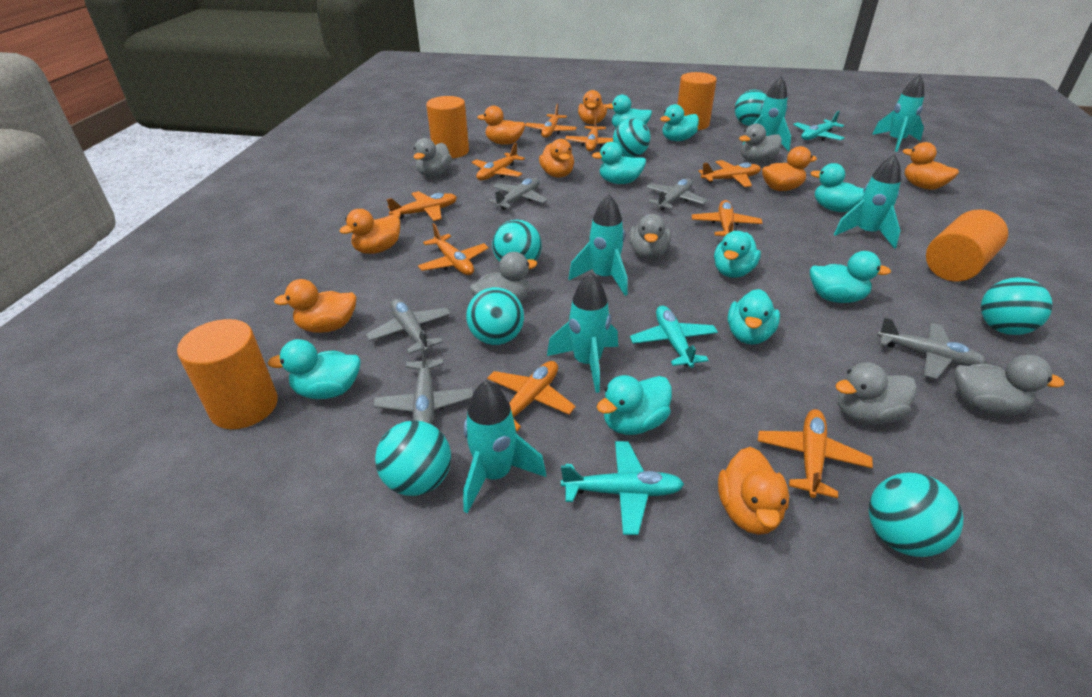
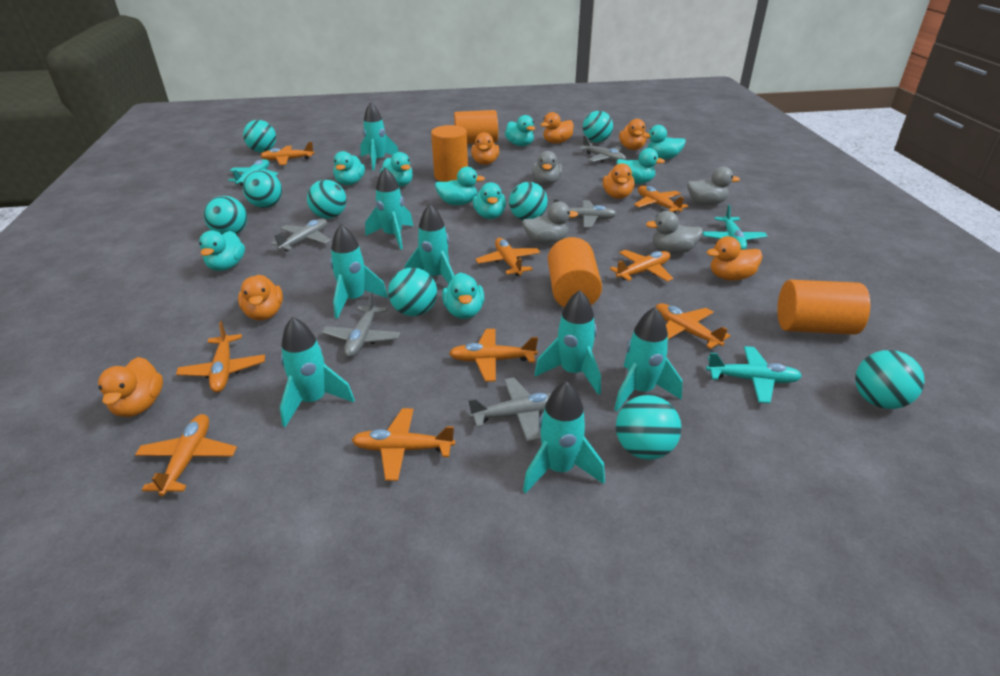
grey duck: 6 -> 4
orange duck: 8 -> 7
turquoise ball: 7 -> 9
turquoise rocket: 6 -> 8

